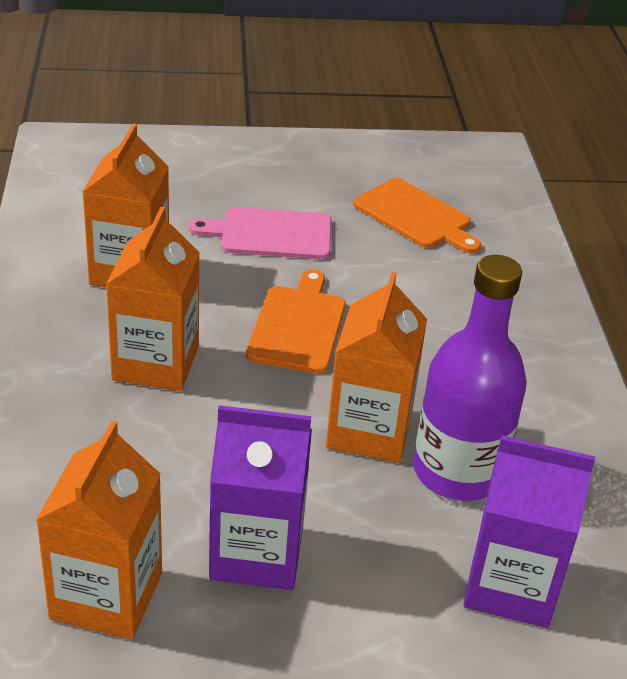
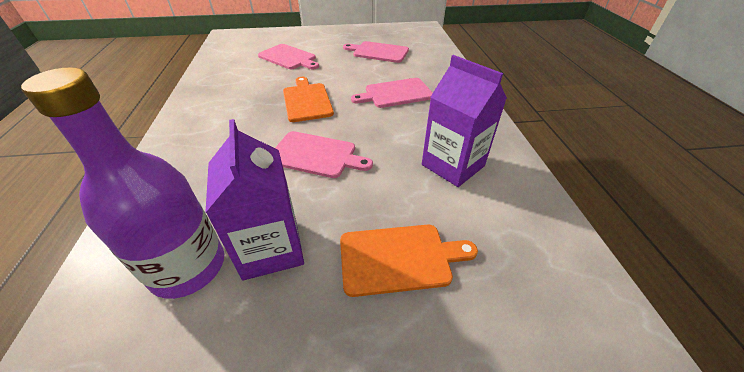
orange carton: 4 -> 0
pink cutting board: 1 -> 4

